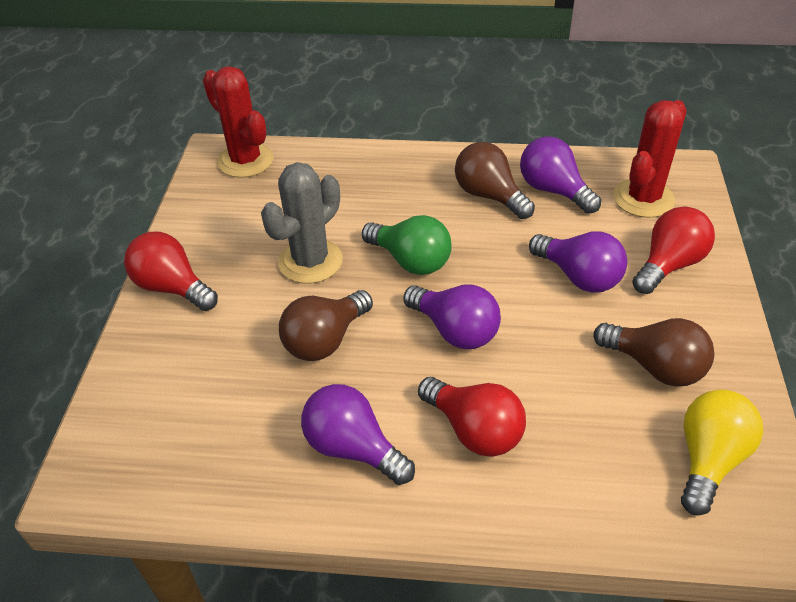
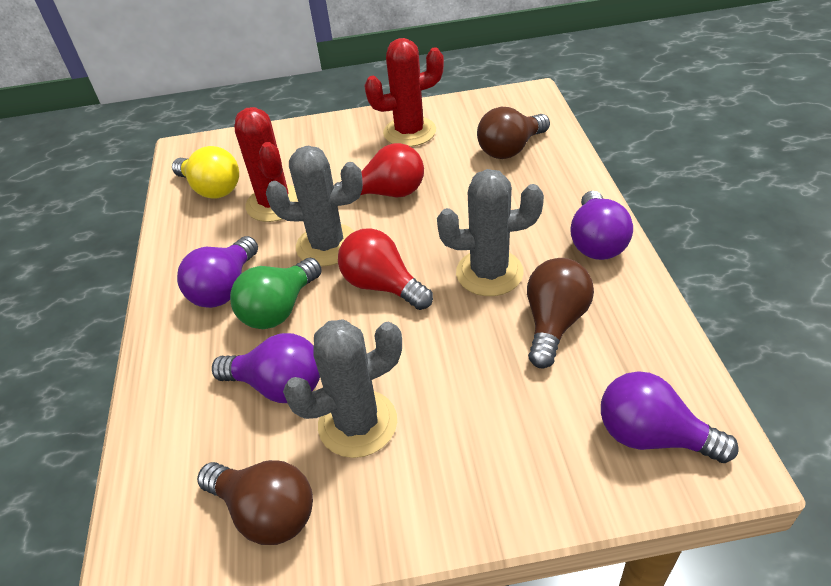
grey cactus: 1 -> 3
red light bulb: 3 -> 2

